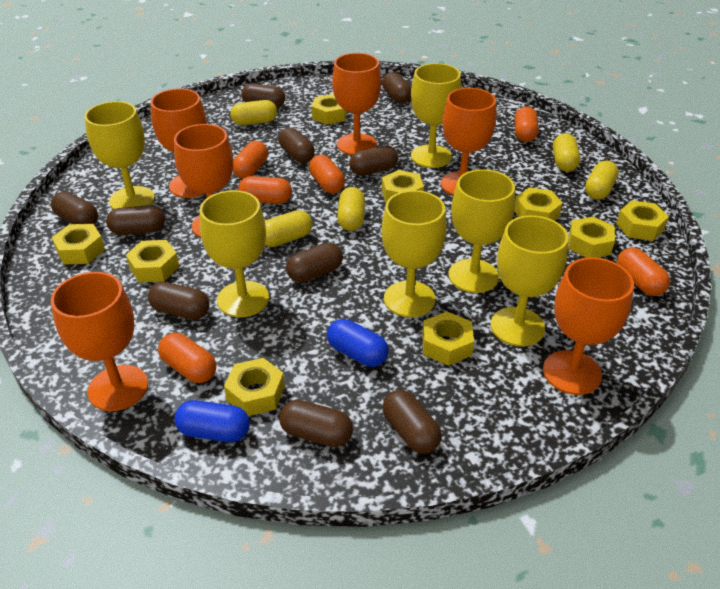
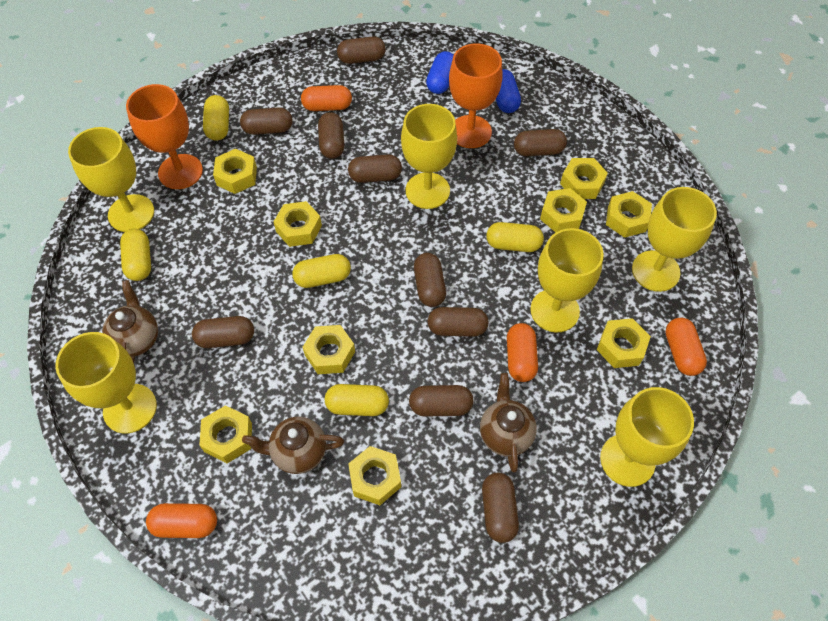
brown teapot: 0 -> 3
orange capsule: 6 -> 4
orange goblet: 6 -> 2

